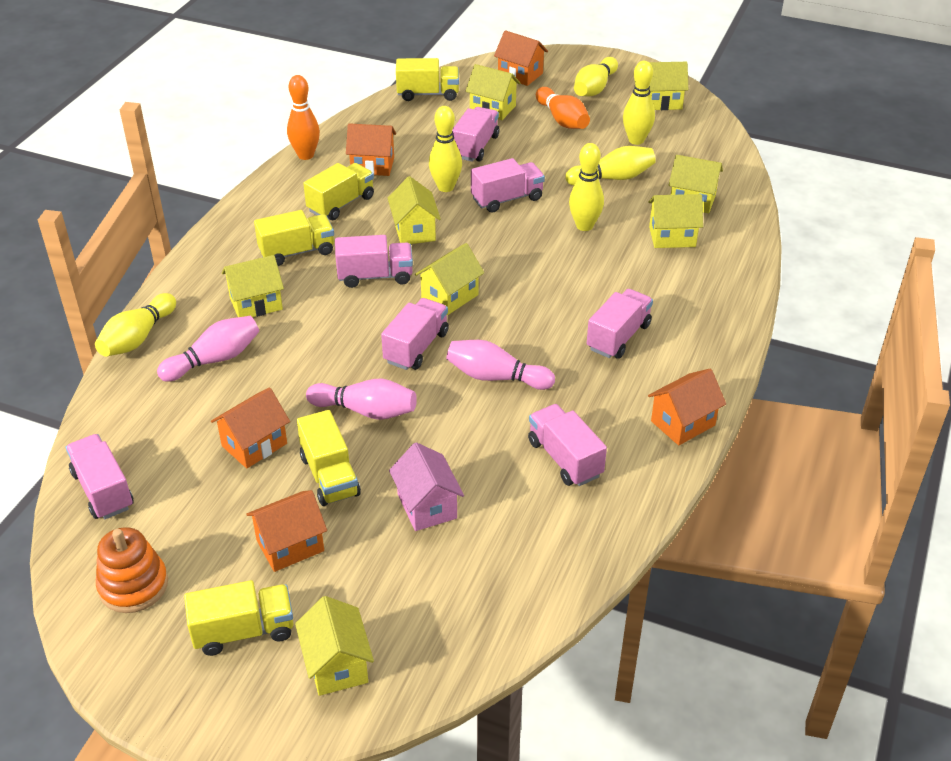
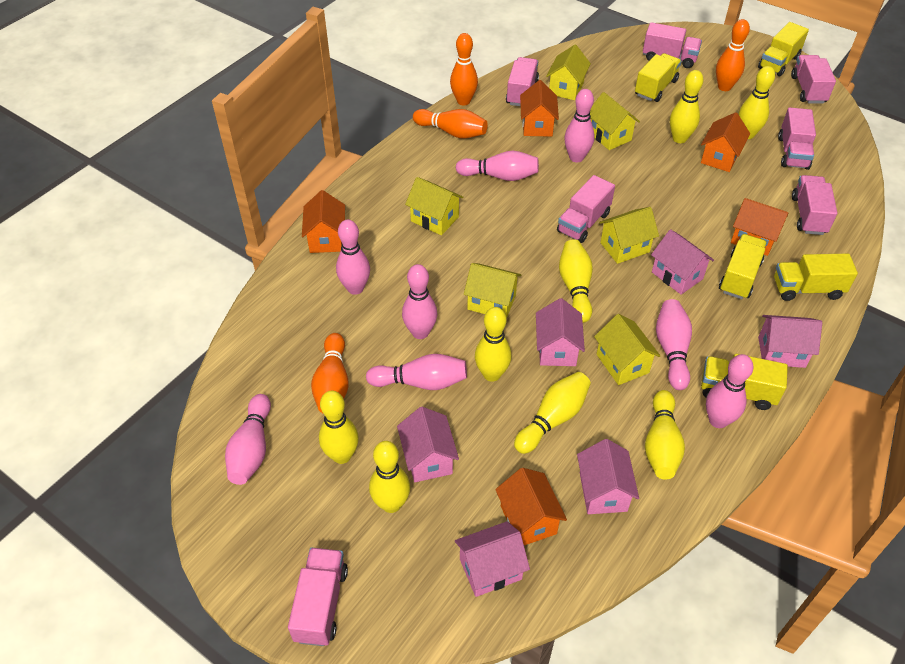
orange bowling pin: 2 -> 4
orange stacking toy: 1 -> 0
pink bowling pin: 3 -> 8
pink house: 1 -> 6
yellow bowling pin: 6 -> 8
yellow house: 8 -> 6

